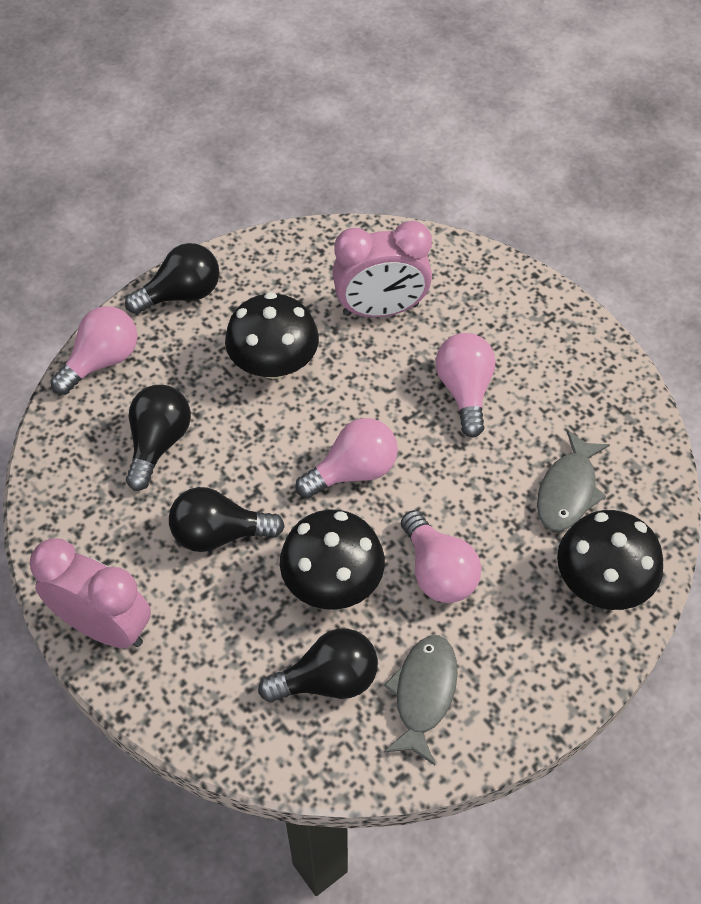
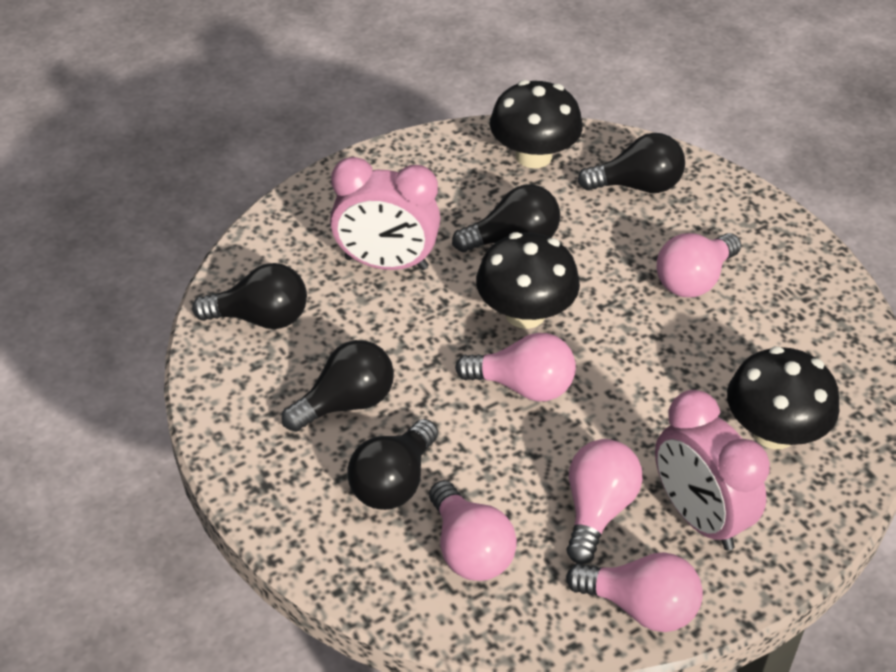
black light bulb: 4 -> 5
grey fish: 2 -> 0
pink light bulb: 4 -> 5

